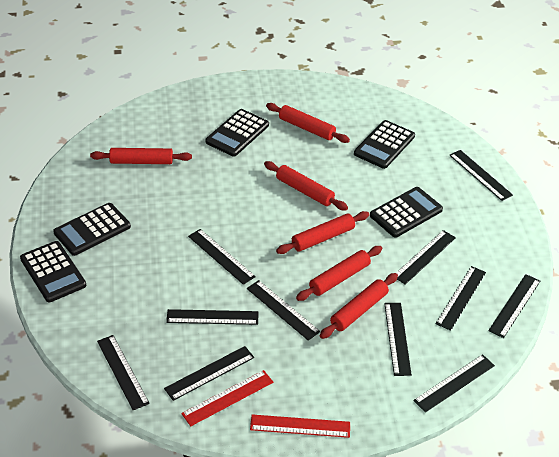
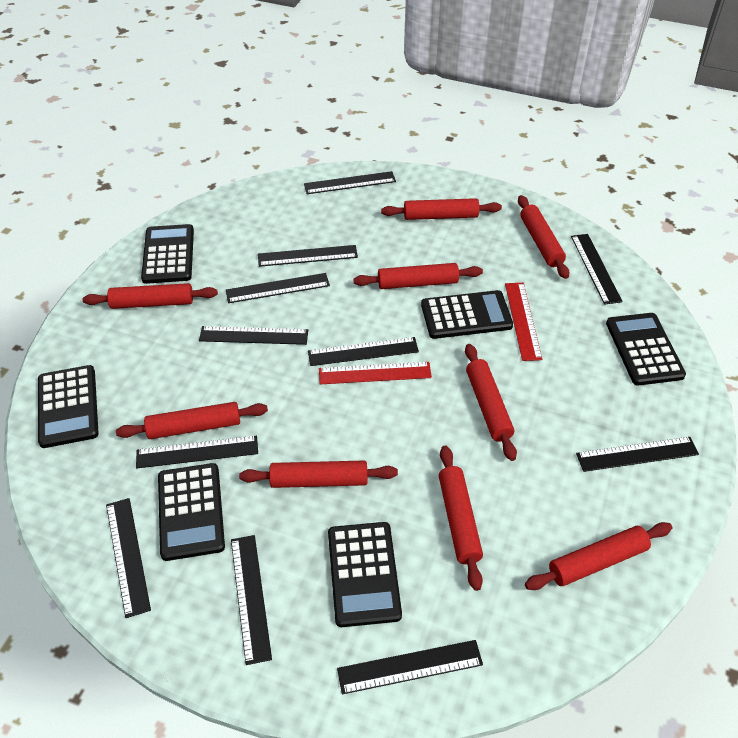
black calculator: 5 -> 6
red rolling pin: 6 -> 9

